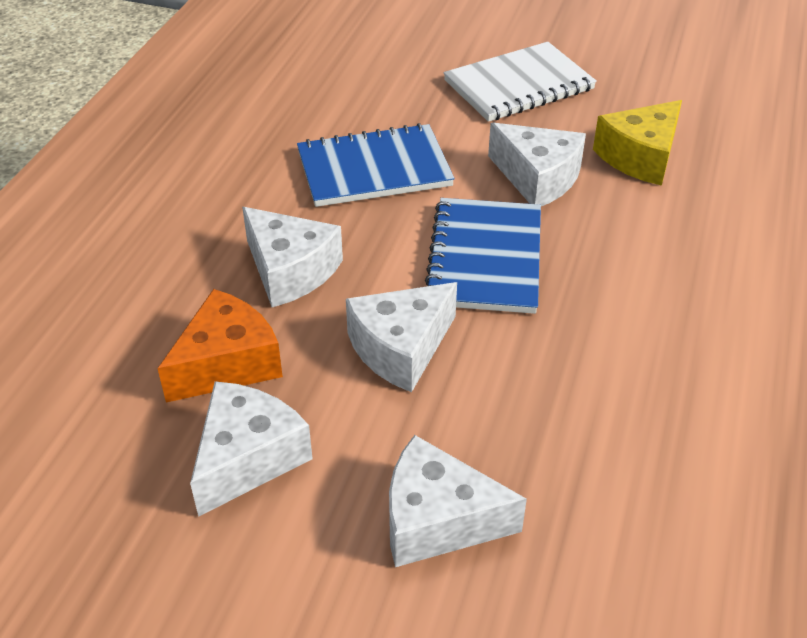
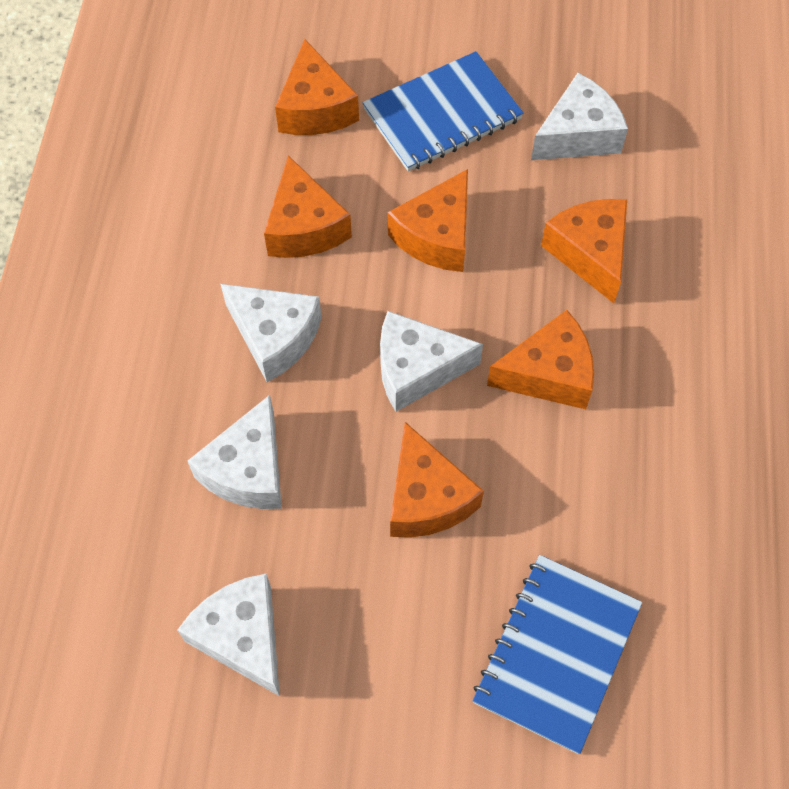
orange cheese: 1 -> 6
white notebook: 1 -> 0
yellow cheese: 1 -> 0

